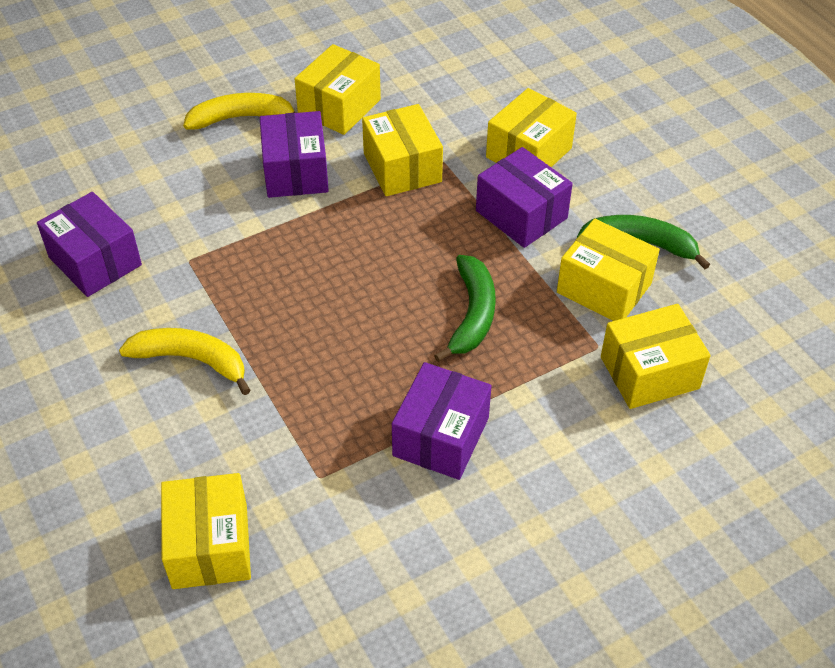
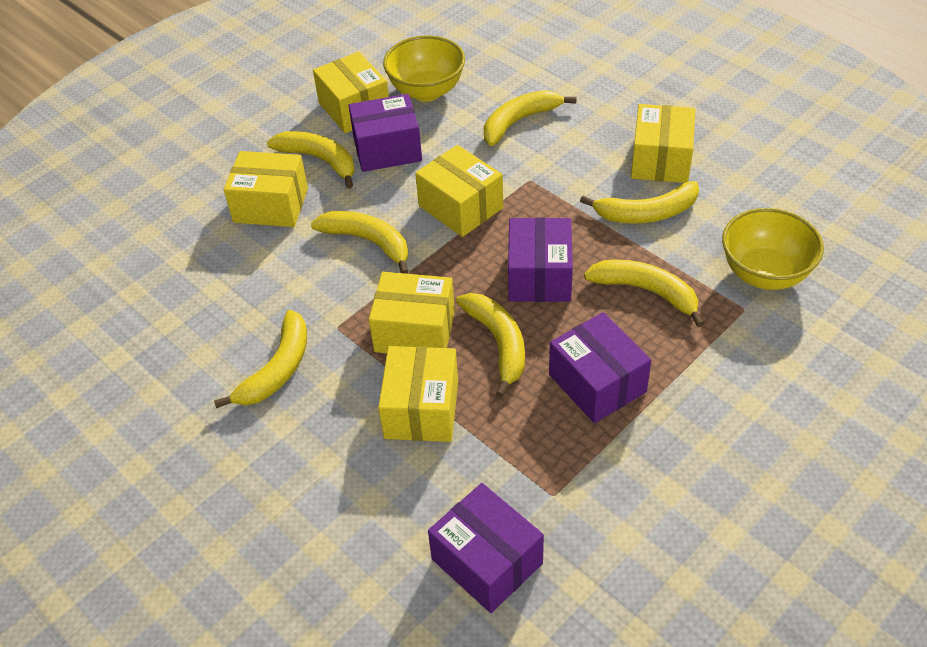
green banana: 2 -> 0
yellow banana: 2 -> 7
yellow bowl: 0 -> 2

